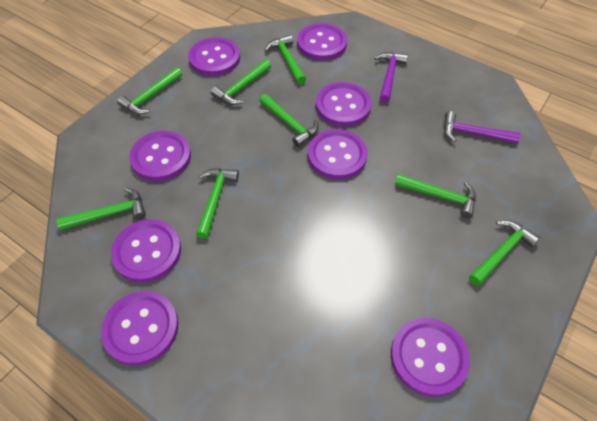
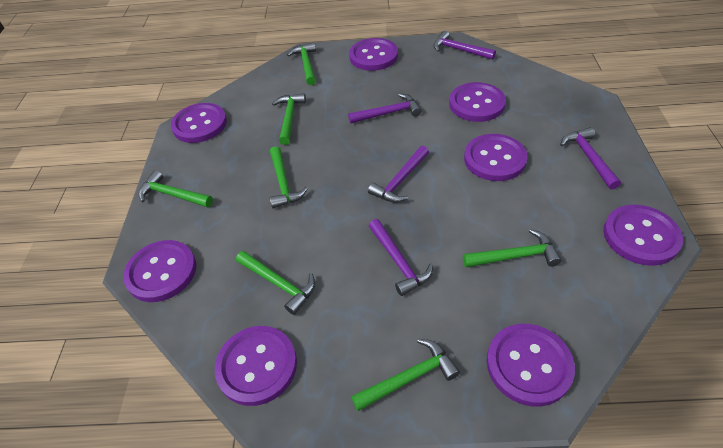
green hammer: 8 -> 7
purple hammer: 2 -> 5

